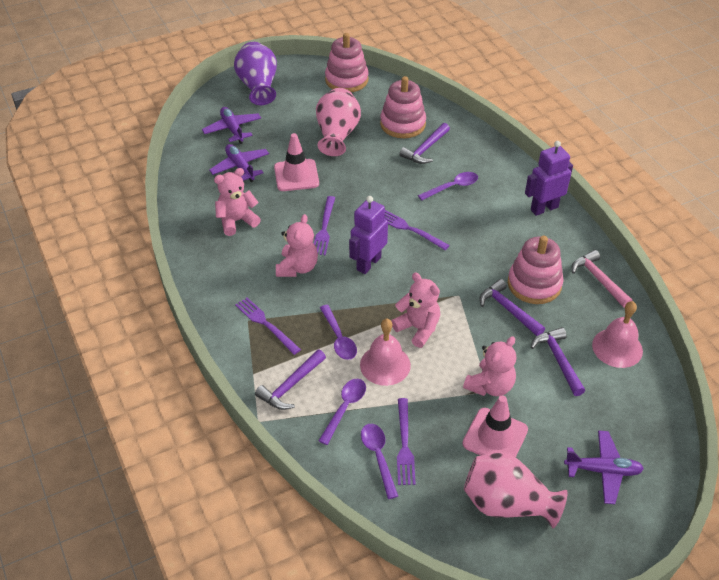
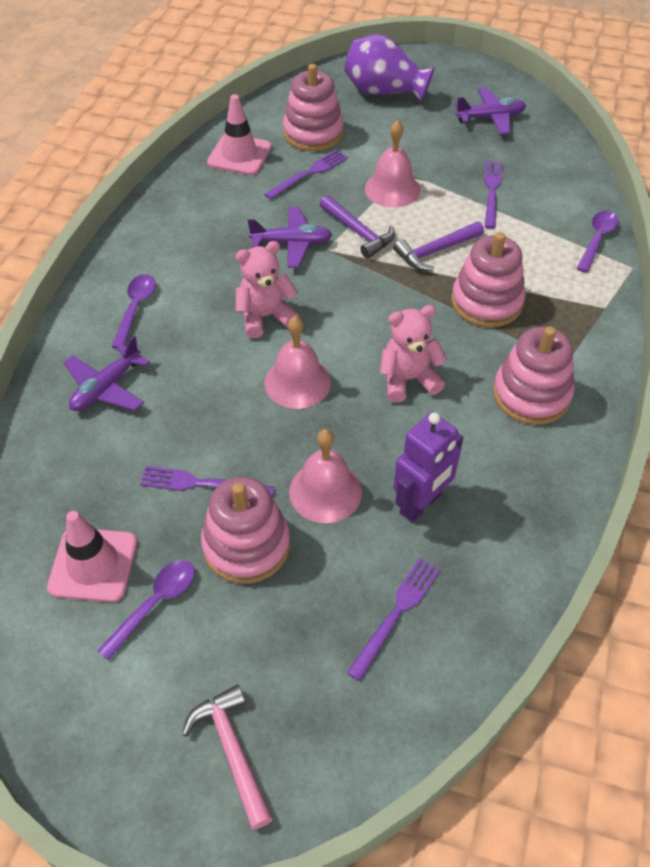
pink bell: 2 -> 3
pink stacking toy: 3 -> 4
pink teddy bear: 4 -> 2
pink vase: 2 -> 0
purple hammer: 4 -> 2
purple robot: 2 -> 1
purple spoon: 4 -> 3

